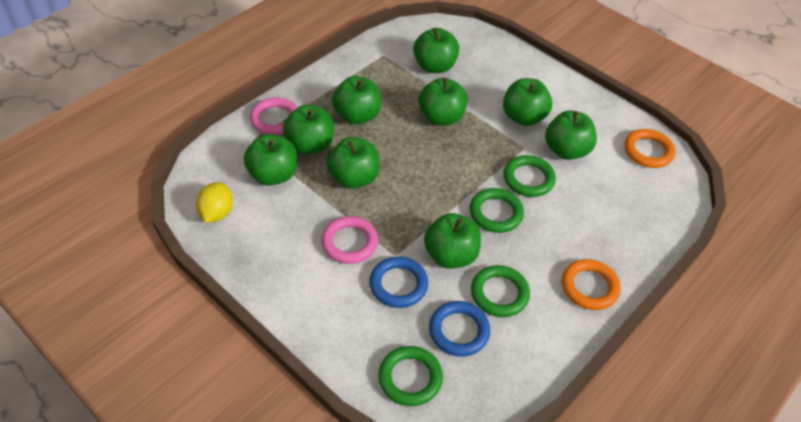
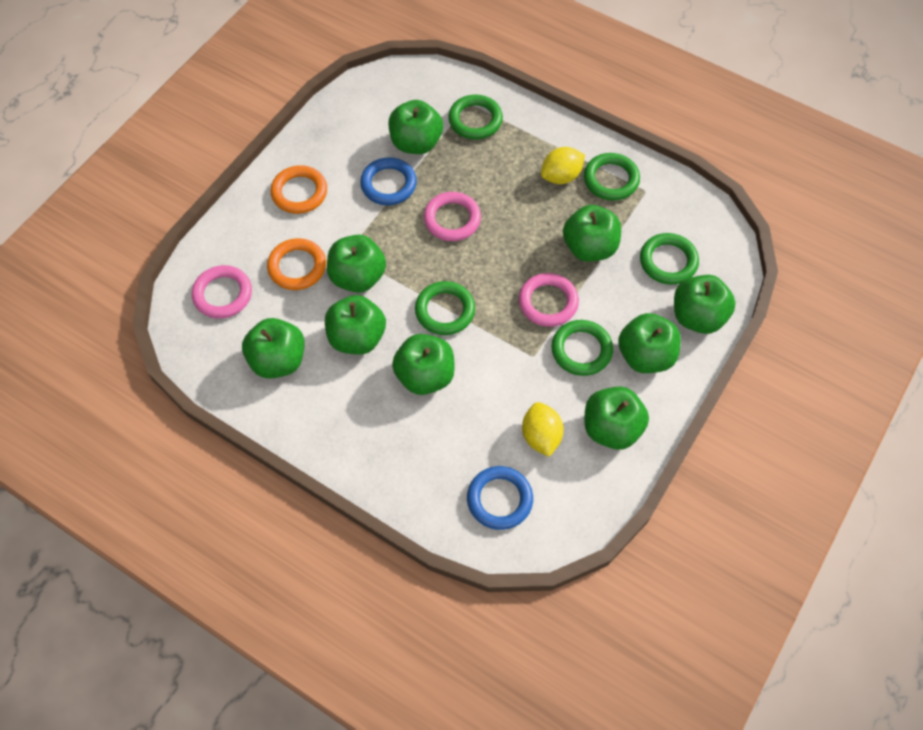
green ring: 4 -> 5
pink ring: 2 -> 3
yellow lemon: 1 -> 2

